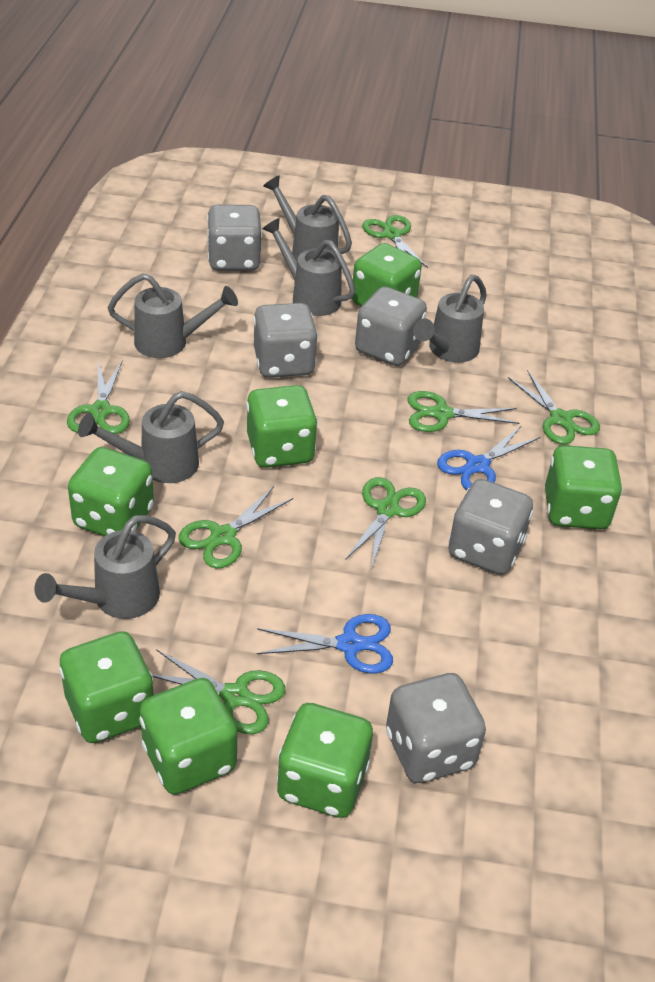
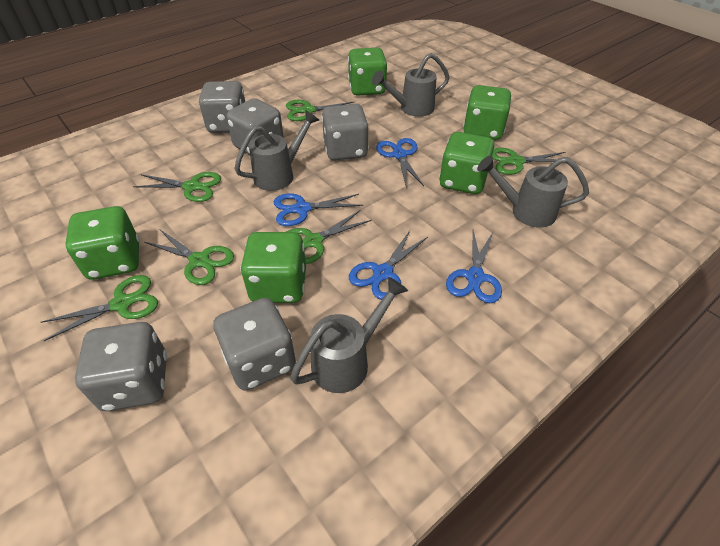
blue scissors: 2 -> 4
green dice: 7 -> 5
green scissors: 7 -> 6
grey watering can: 6 -> 4

